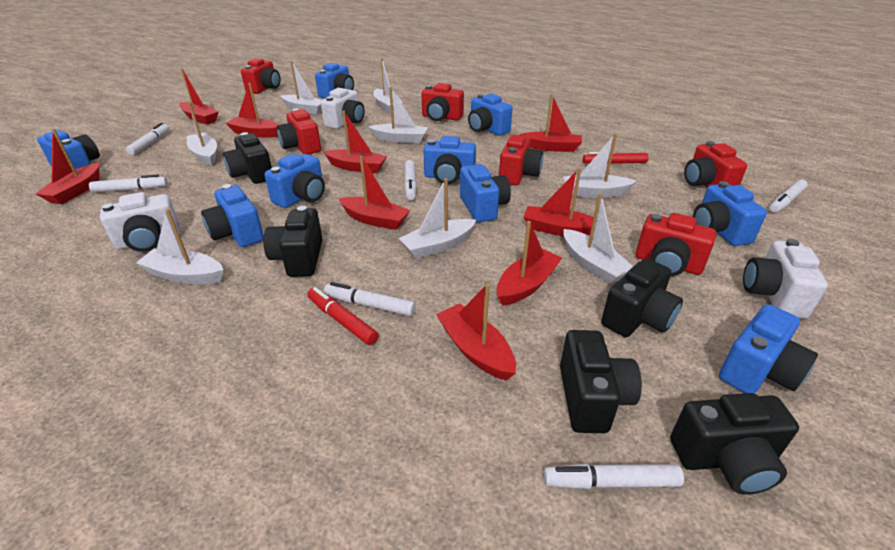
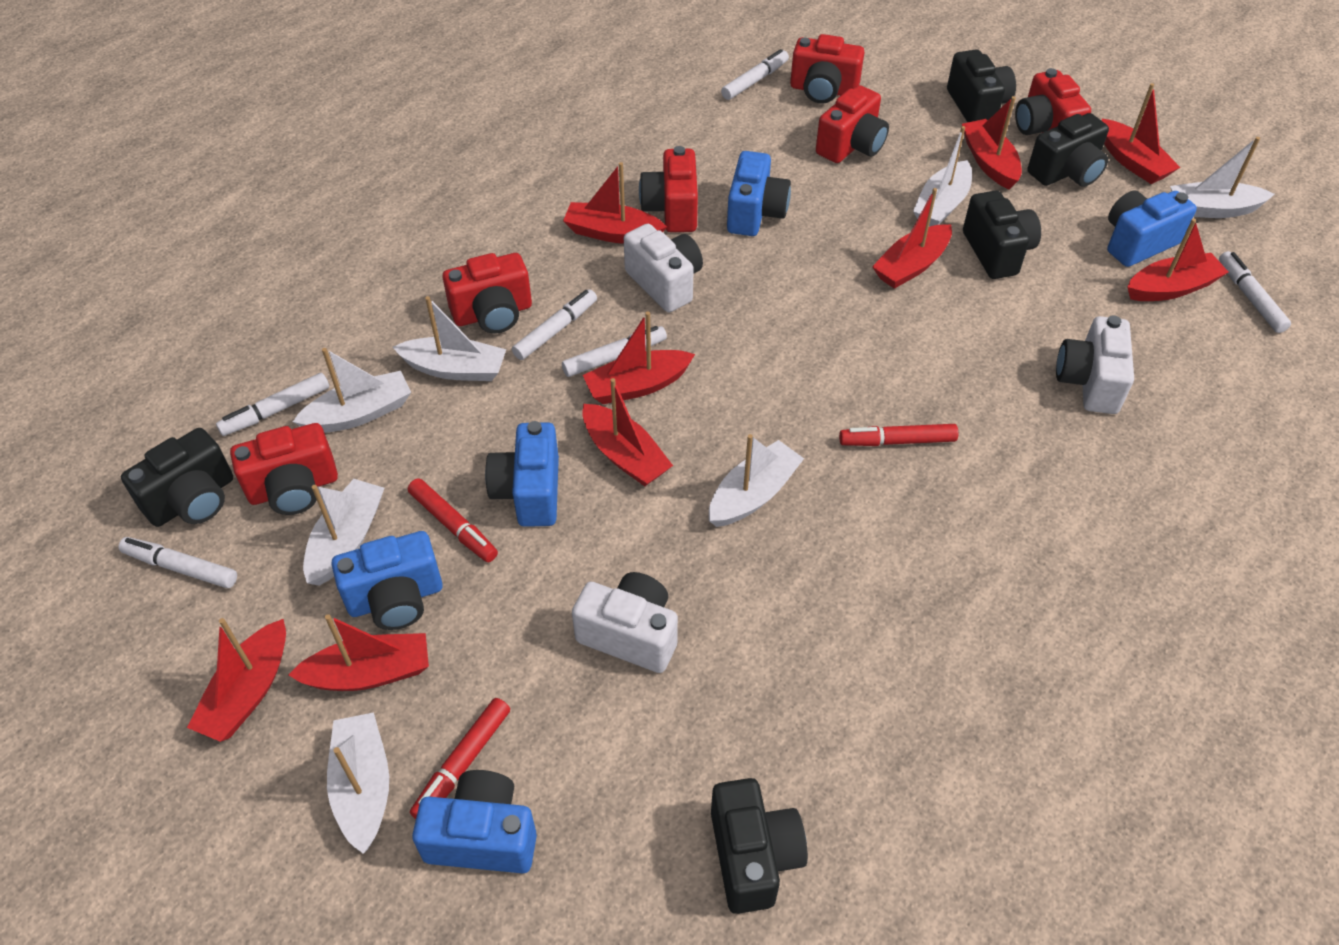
blue camera: 9 -> 5
red marker: 2 -> 3
white boat: 8 -> 7

